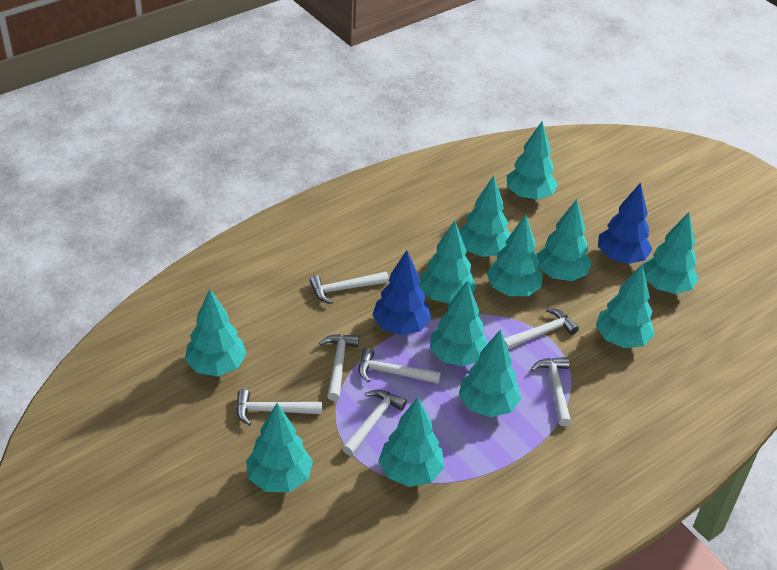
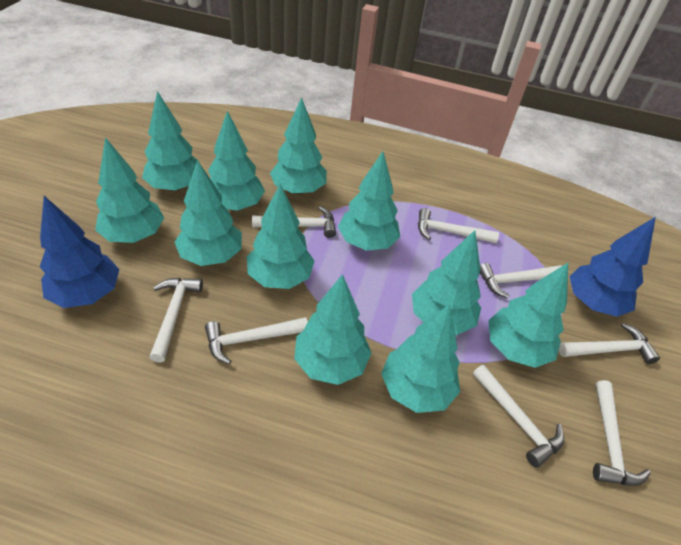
turquoise tree: 12 -> 11
white hammer: 7 -> 8

